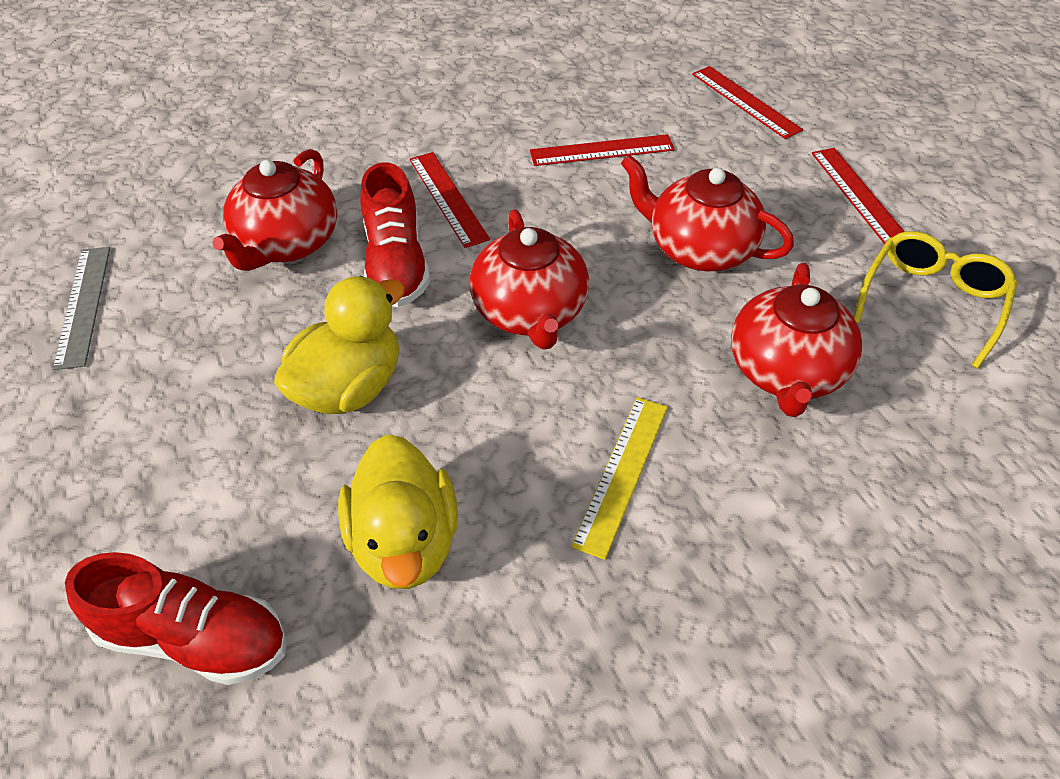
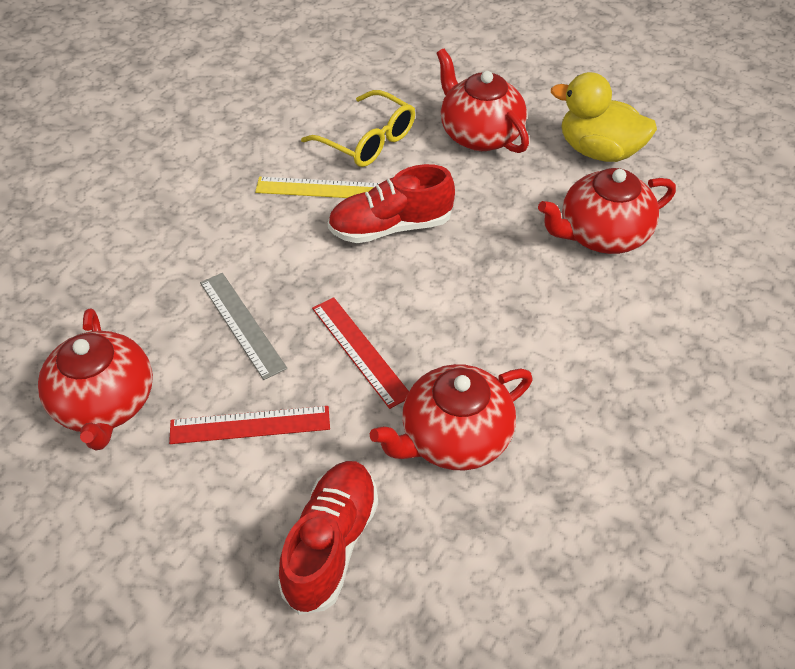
red ruler: 4 -> 2
yellow duck: 2 -> 1

